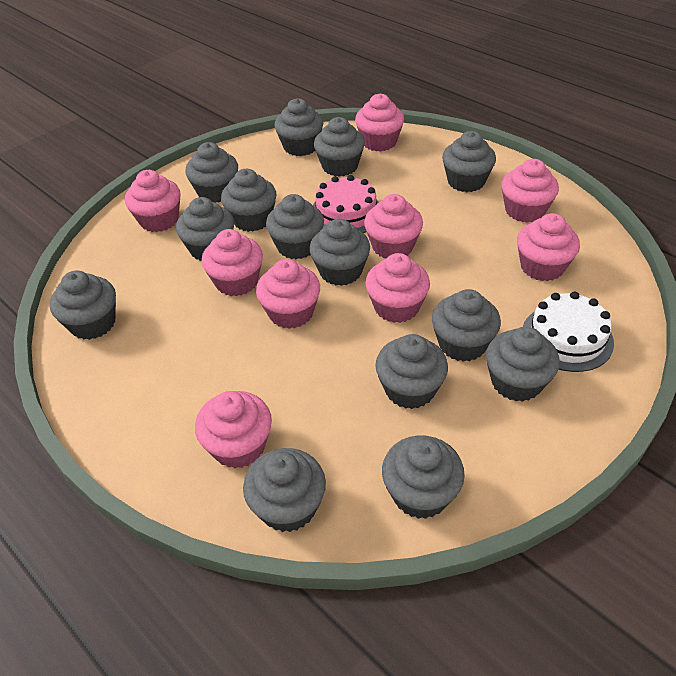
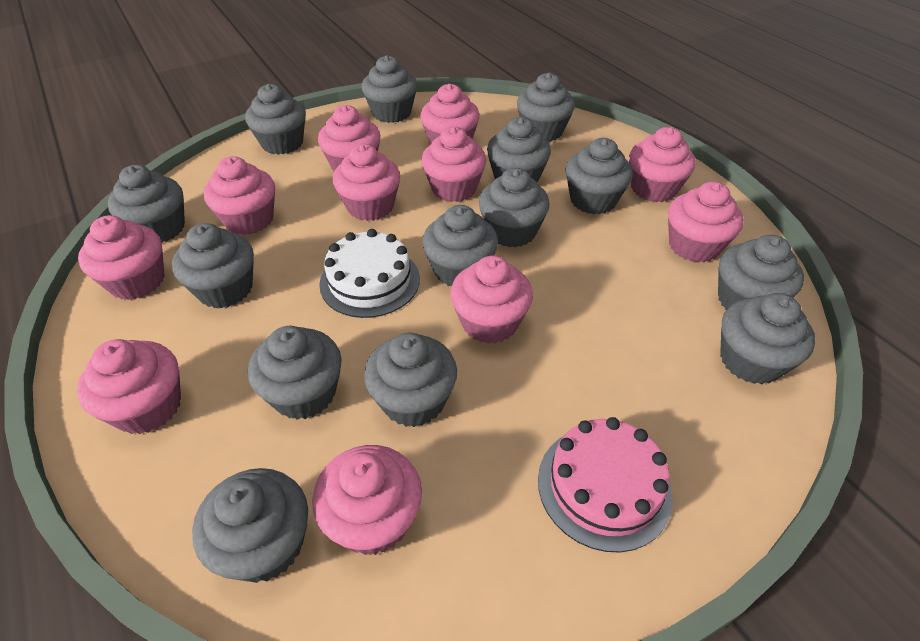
pink cupcake: 9 -> 11

